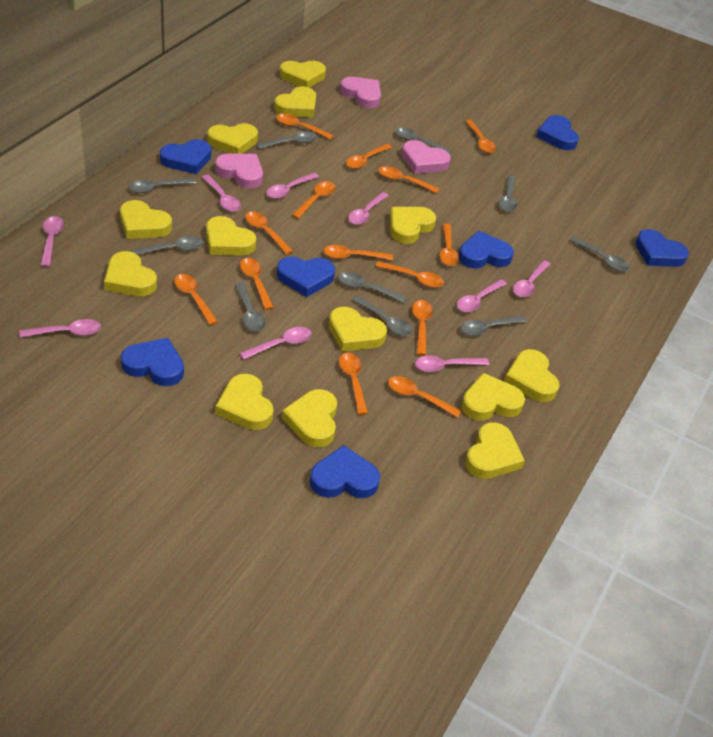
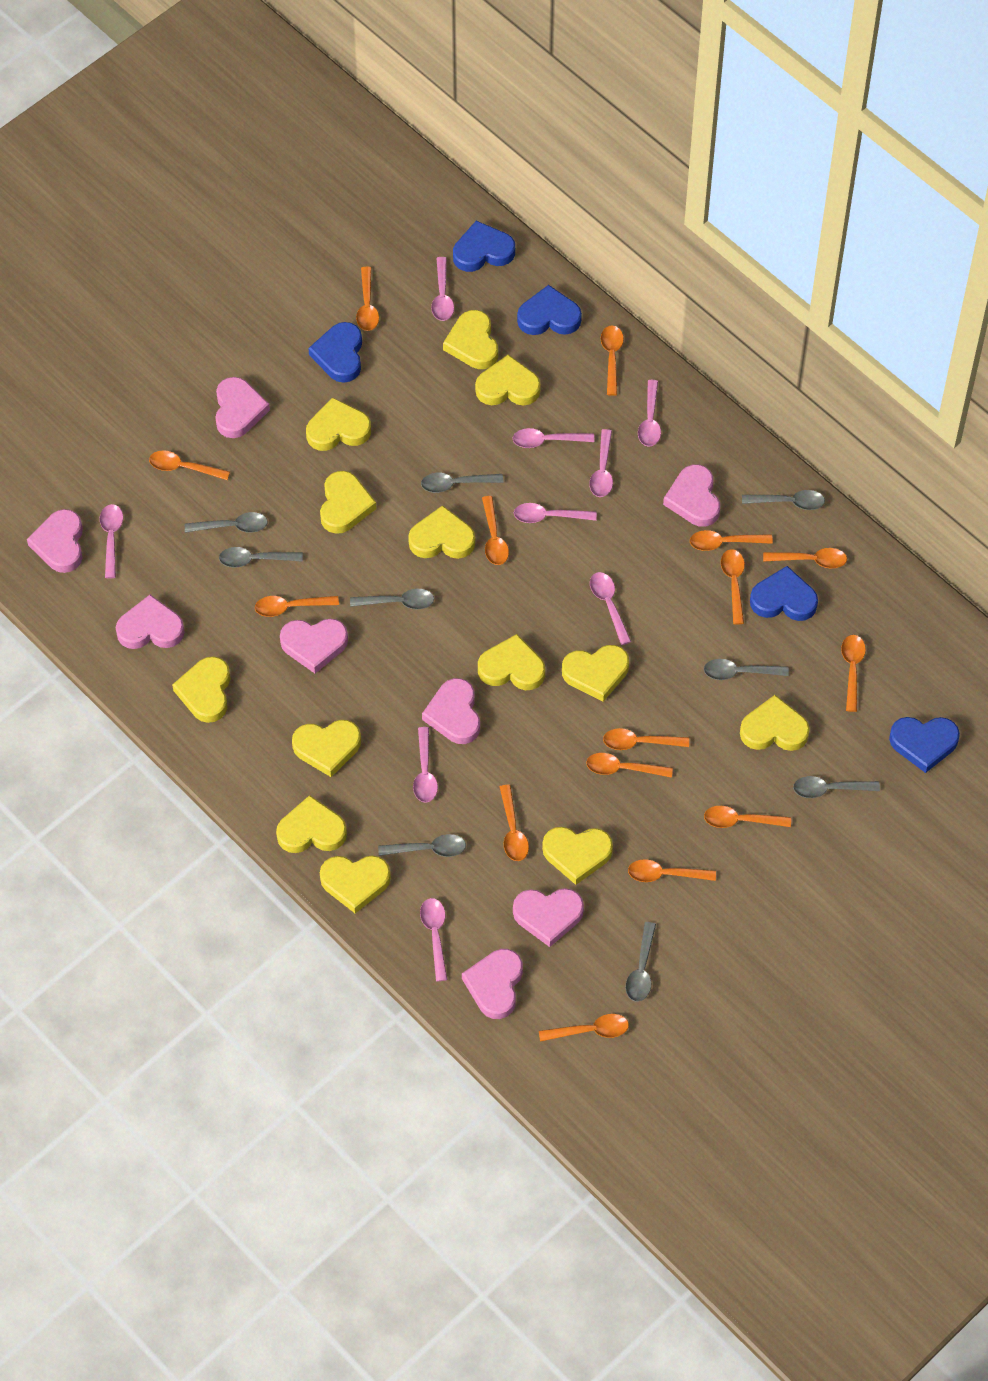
blue heart: 7 -> 5
grey spoon: 10 -> 9
orange spoon: 14 -> 15
pink heart: 3 -> 8

